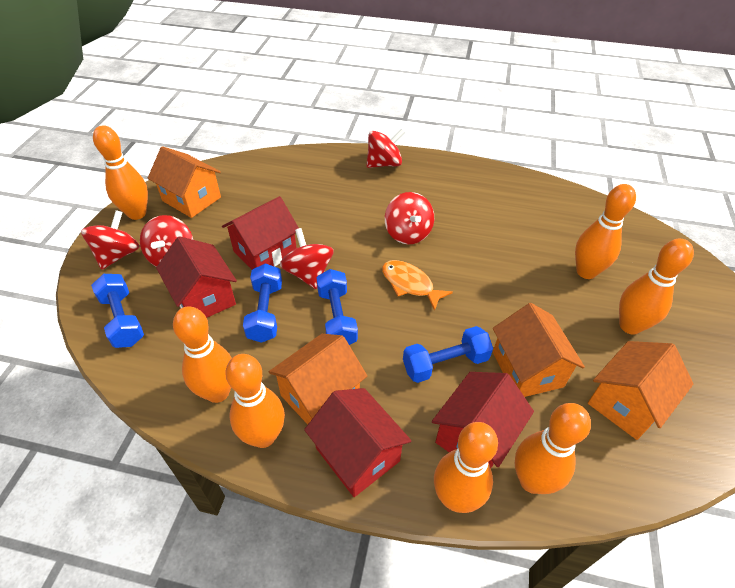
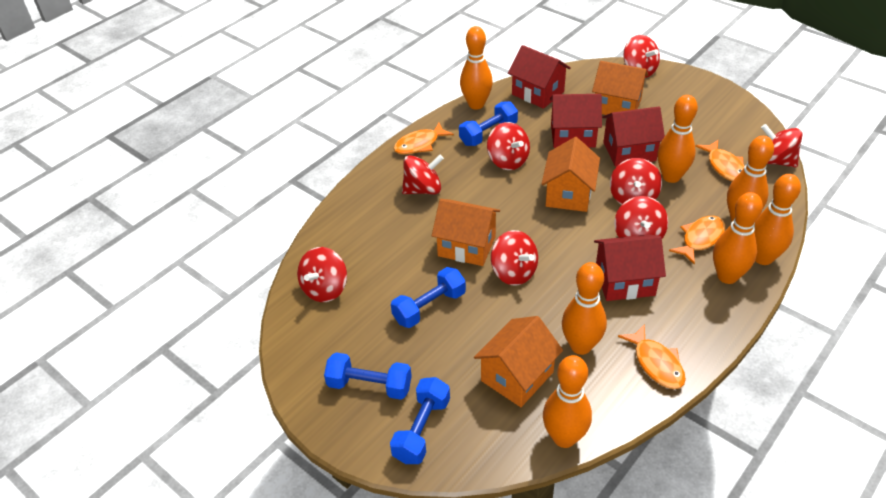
orange fish: 1 -> 4
red spinning top: 5 -> 8

